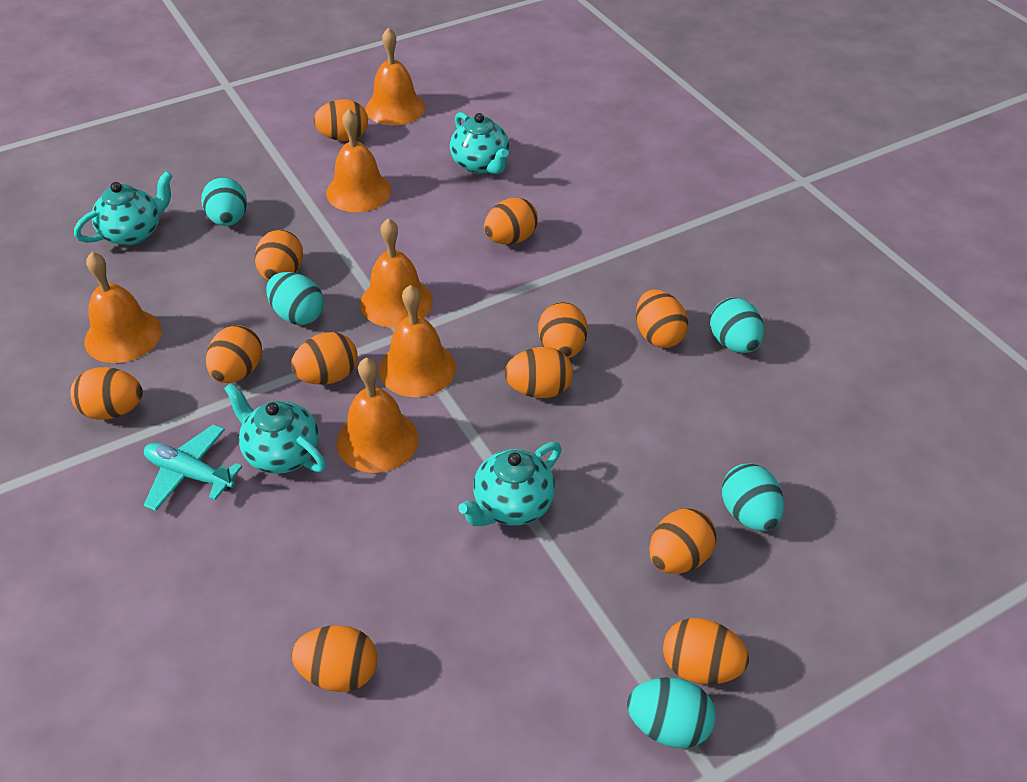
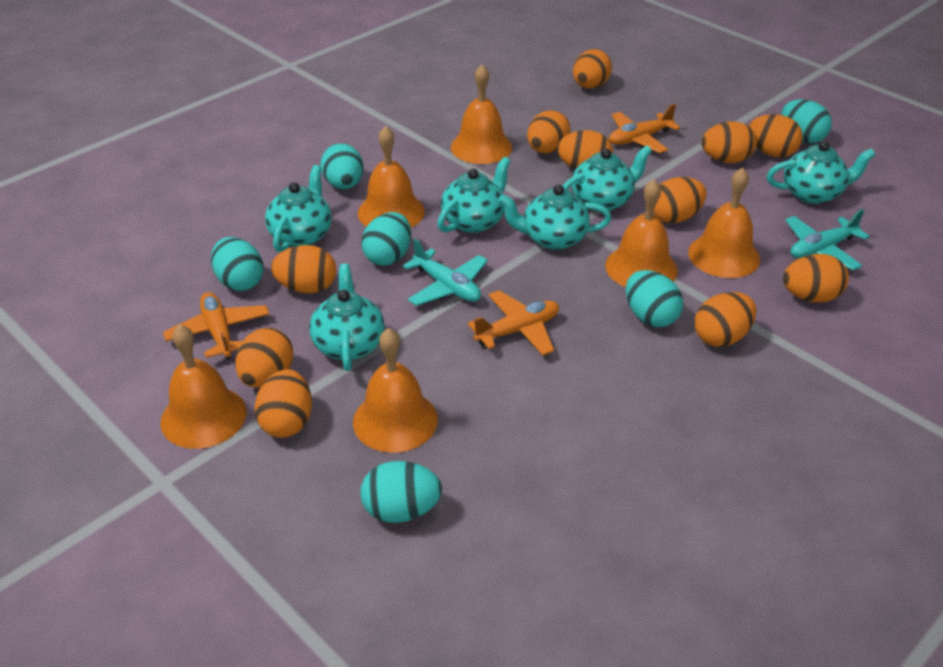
orange egg: 12 -> 11
orange plane: 0 -> 3
turquoise egg: 5 -> 6
turquoise plane: 1 -> 2
turquoise teapot: 4 -> 6

